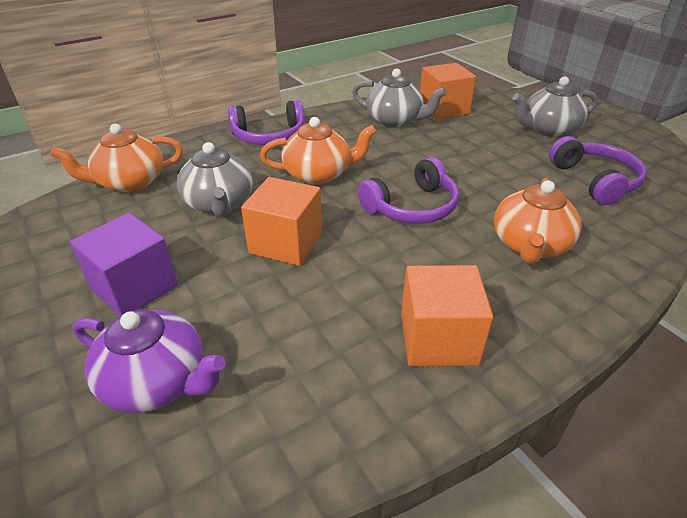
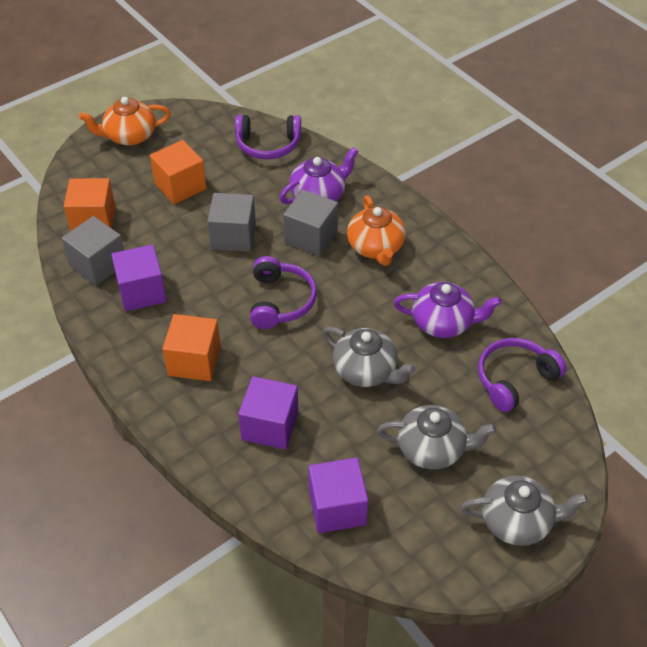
grey cube: 0 -> 3
orange teapot: 3 -> 2
purple cube: 1 -> 3
purple teapot: 1 -> 2

